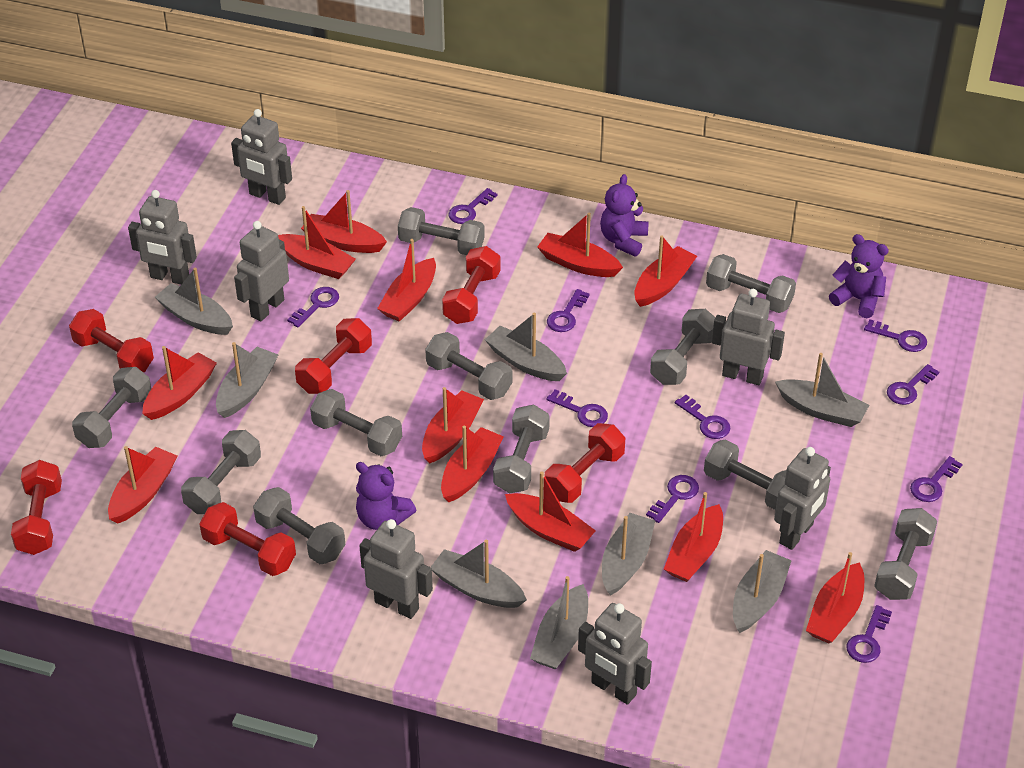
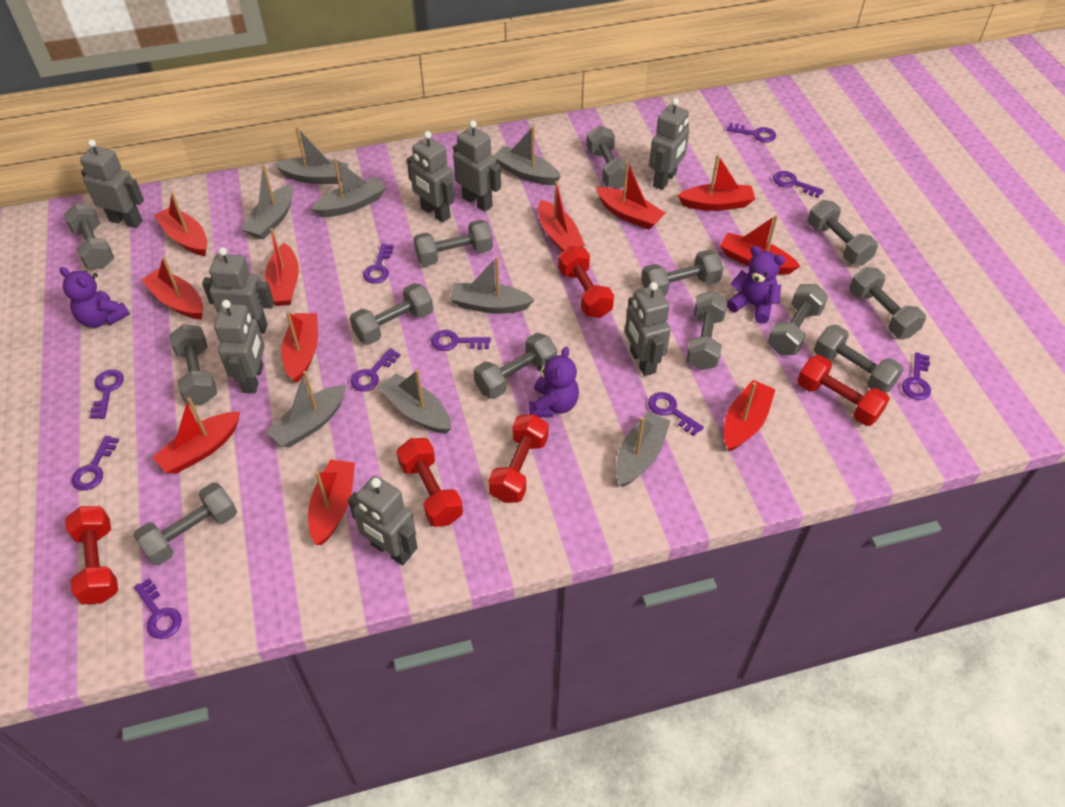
grey dumbbell: 11 -> 13
grey robot: 7 -> 8
red boat: 12 -> 11
red dumbbell: 6 -> 5

